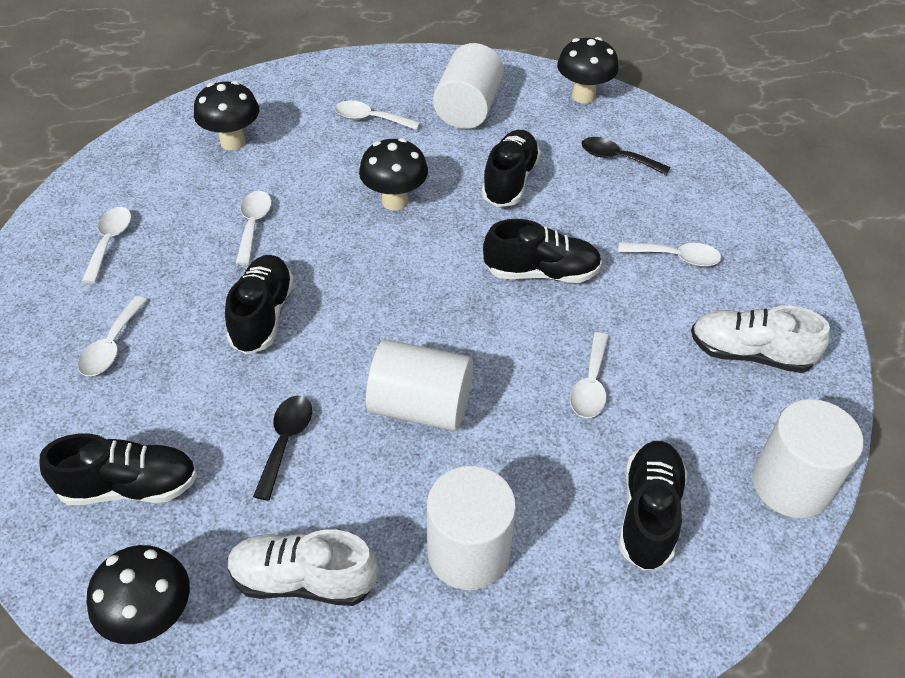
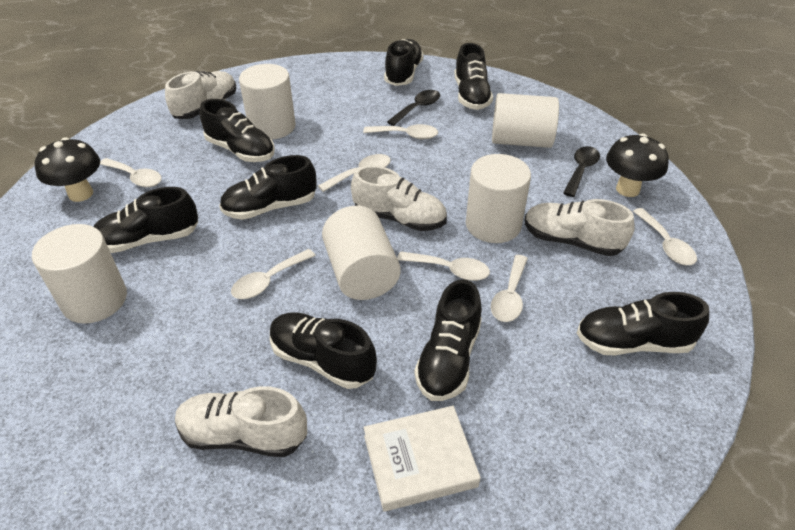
black mushroom: 4 -> 2
black shoe: 5 -> 8
white book: 0 -> 1
white cylinder: 4 -> 5
white shoe: 2 -> 4
white spoon: 6 -> 7

